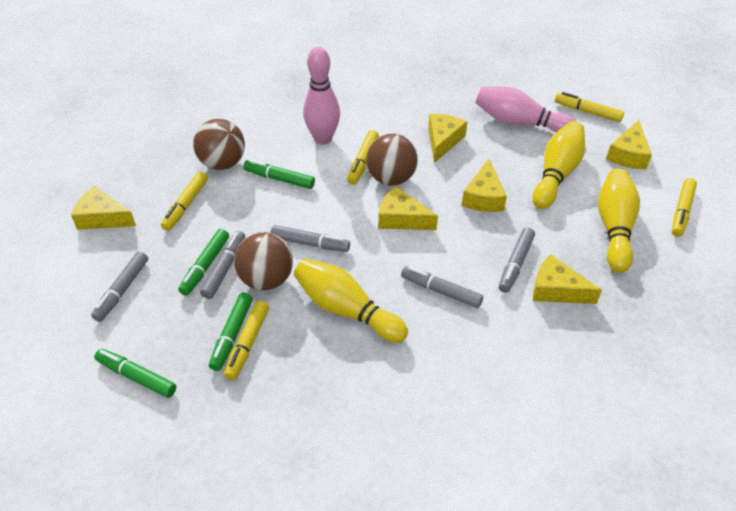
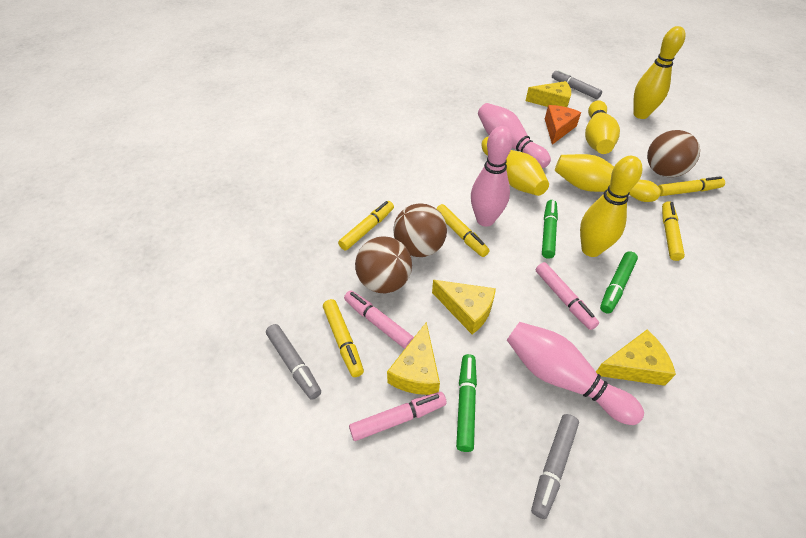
green marker: 4 -> 3
grey marker: 5 -> 3
orange cheese: 0 -> 1
pink bowling pin: 2 -> 3
pink marker: 0 -> 3
yellow bowling pin: 3 -> 5
yellow cheese: 6 -> 4

